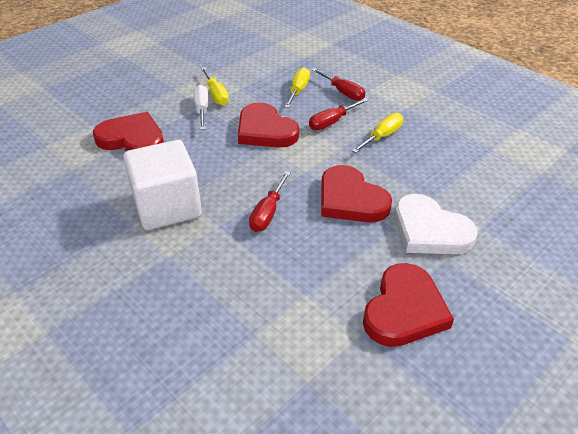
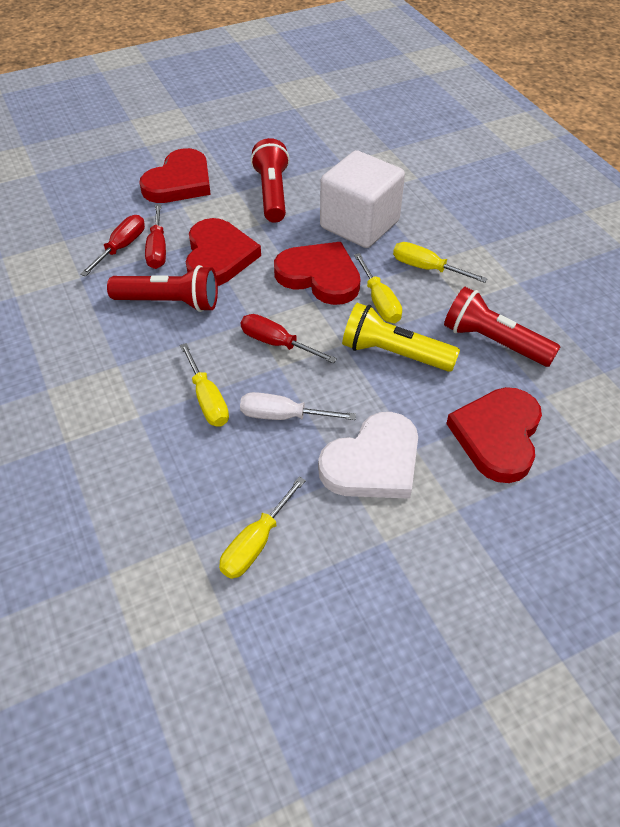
red flashlight: 0 -> 3
yellow flashlight: 0 -> 1
yellow screwdriver: 3 -> 4

